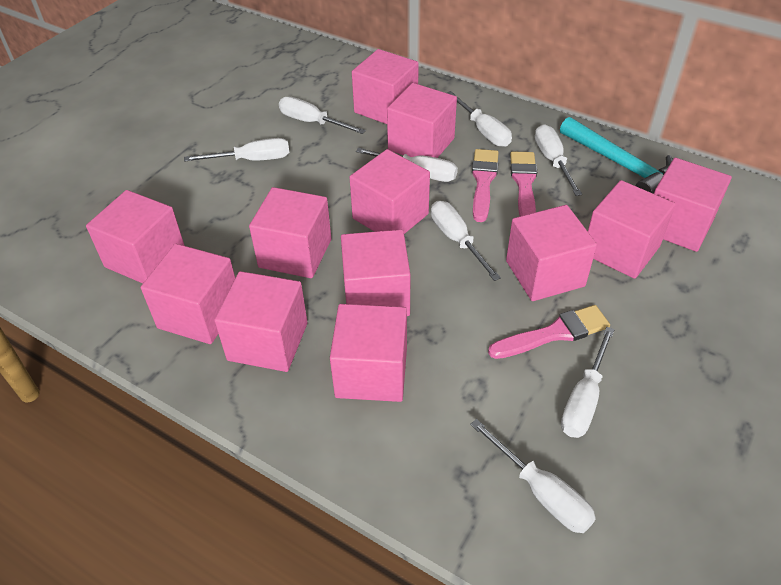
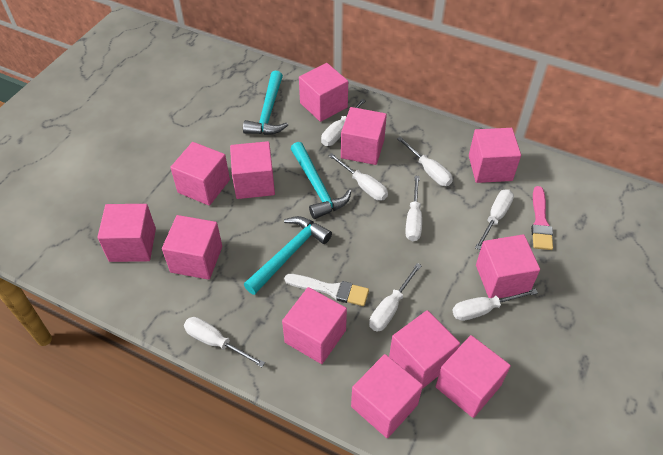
pink brush: 3 -> 1
turquoise hammer: 1 -> 3
white brush: 0 -> 1

